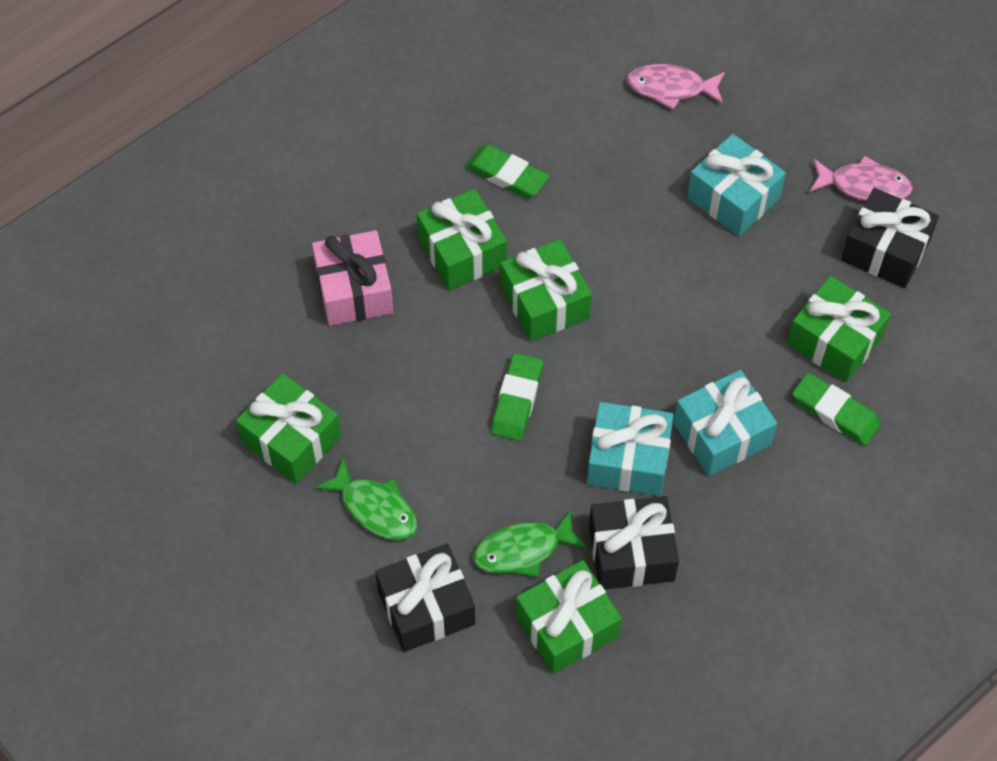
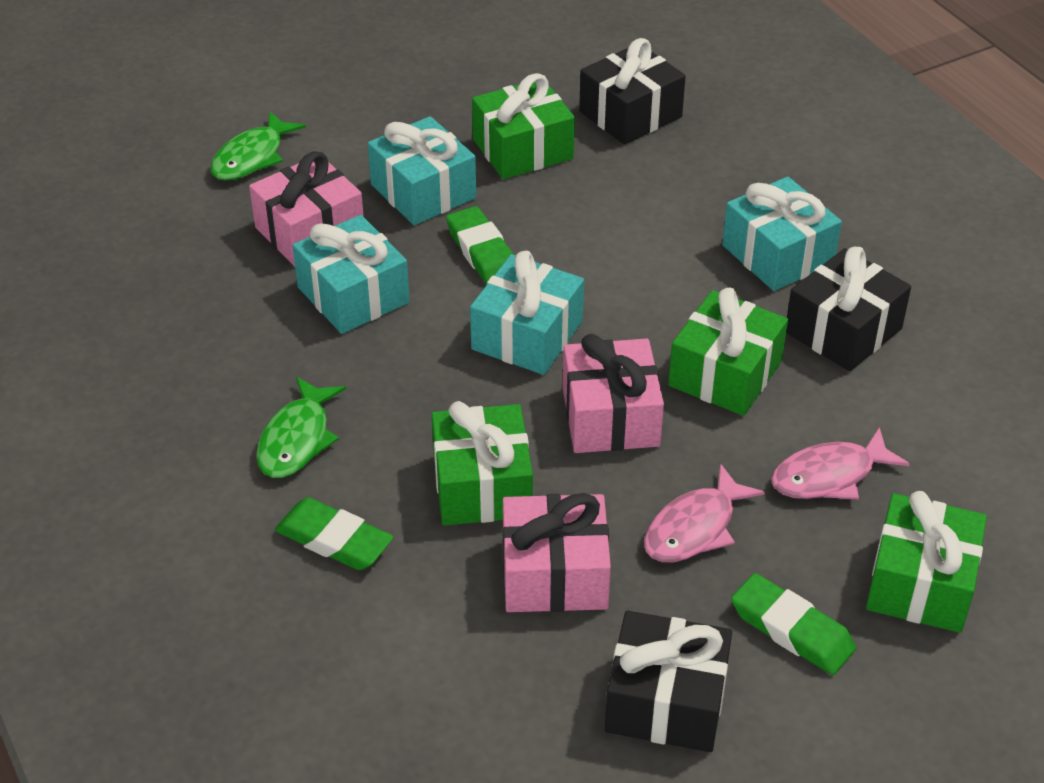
green gift: 5 -> 4
pink gift: 1 -> 3
turquoise gift: 3 -> 4

